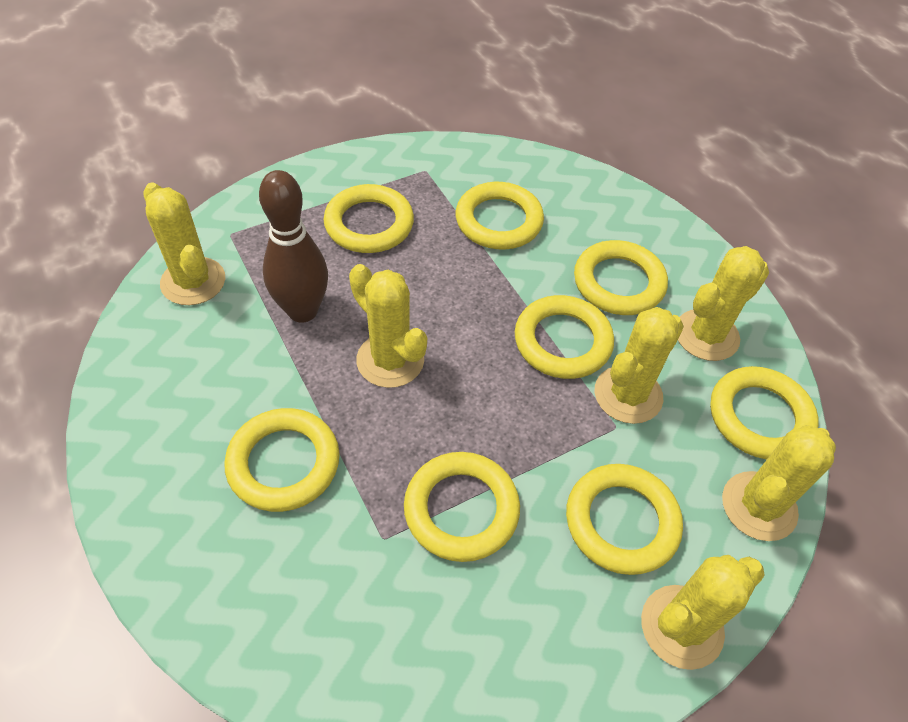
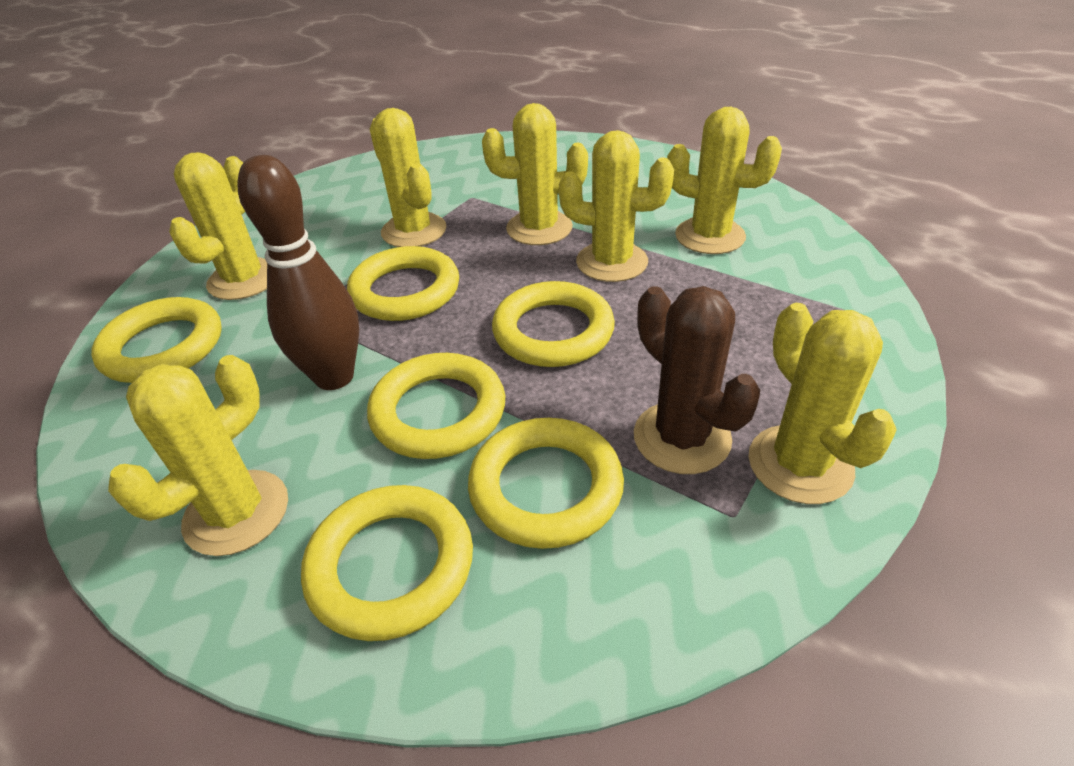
brown cactus: 0 -> 1
yellow cactus: 6 -> 7
yellow ring: 8 -> 6

